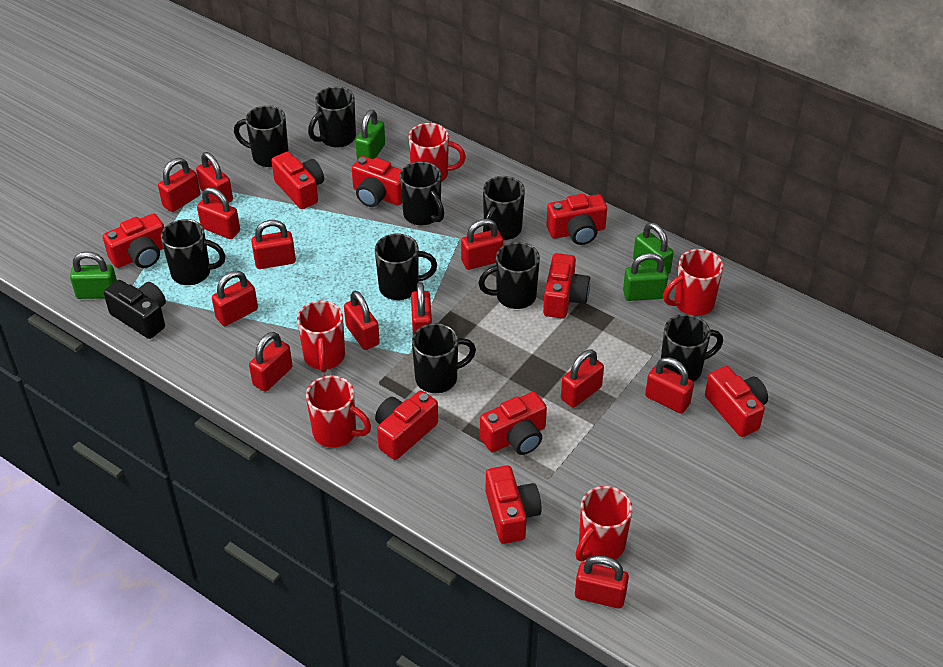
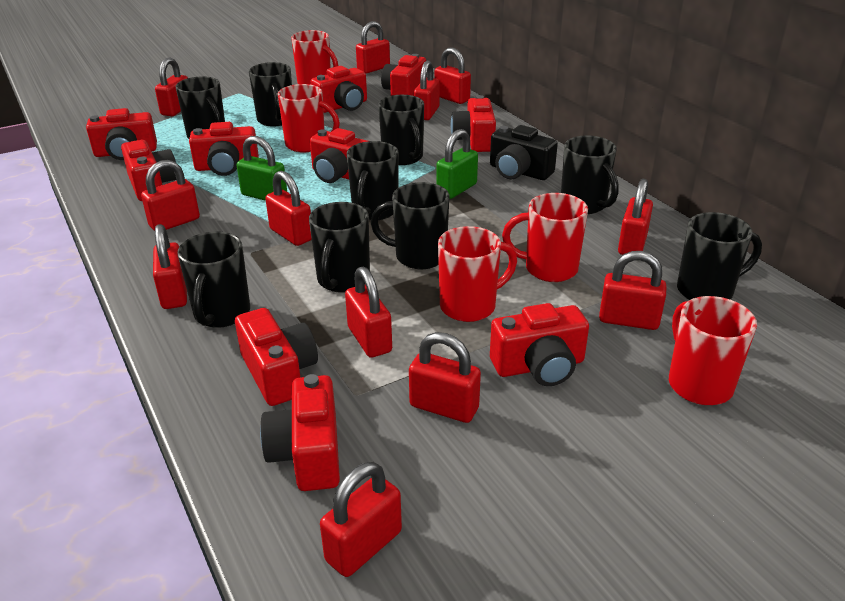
green padlock: 4 -> 2
red camera: 9 -> 10

